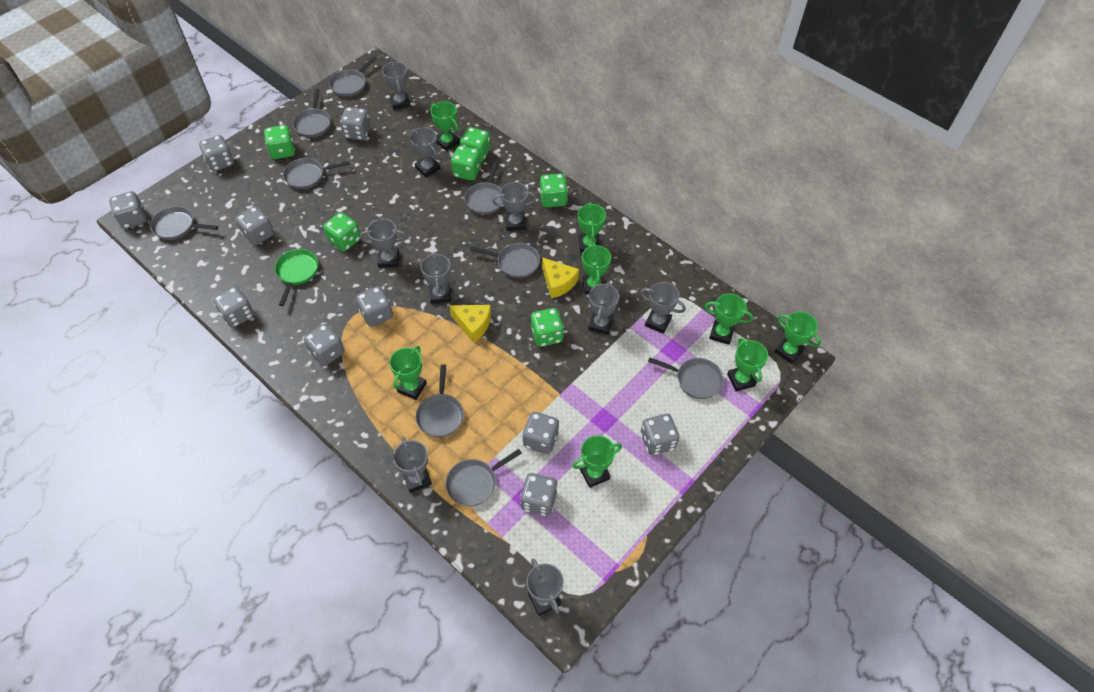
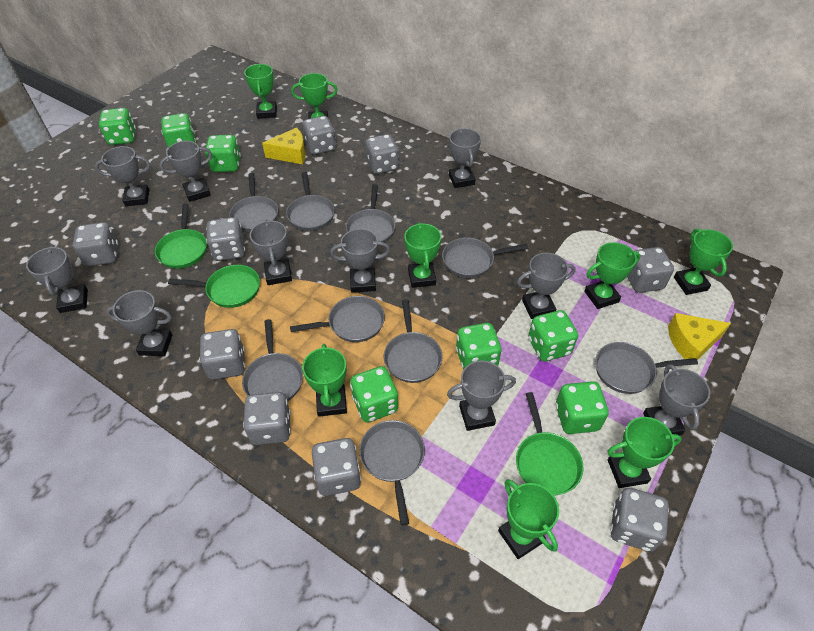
green dice: 6 -> 7
green pan: 1 -> 3
grey dice: 10 -> 9
grey trophy: 9 -> 10

